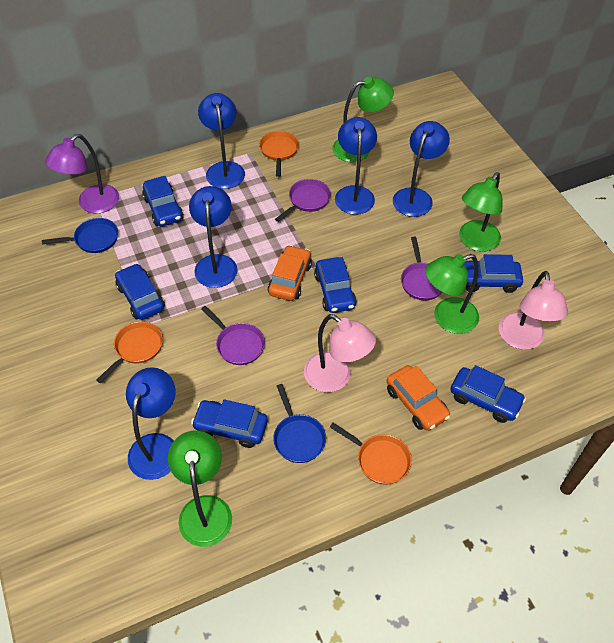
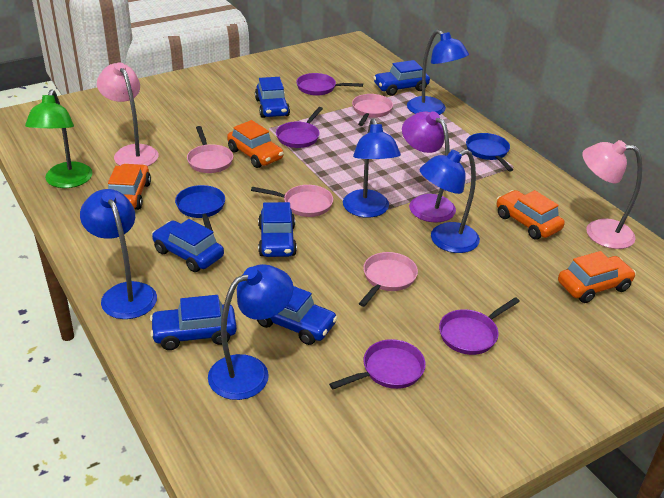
green lamp: 4 -> 1
orange car: 2 -> 4
orange pan: 3 -> 0
pink pan: 0 -> 4
purple pan: 3 -> 4

